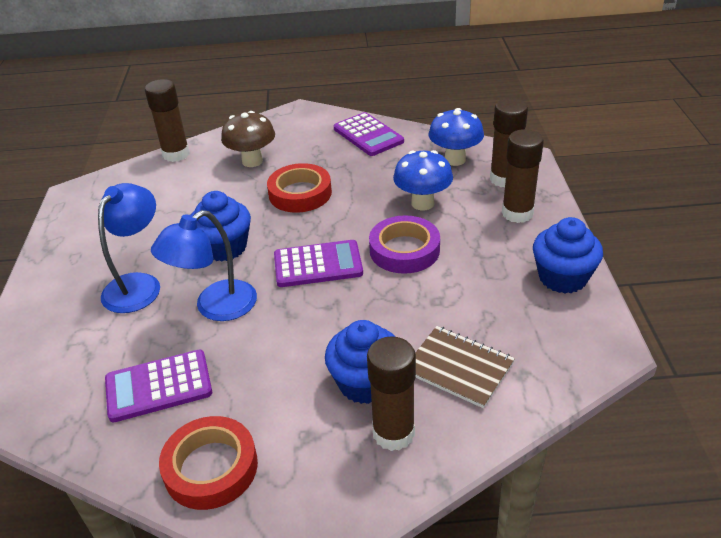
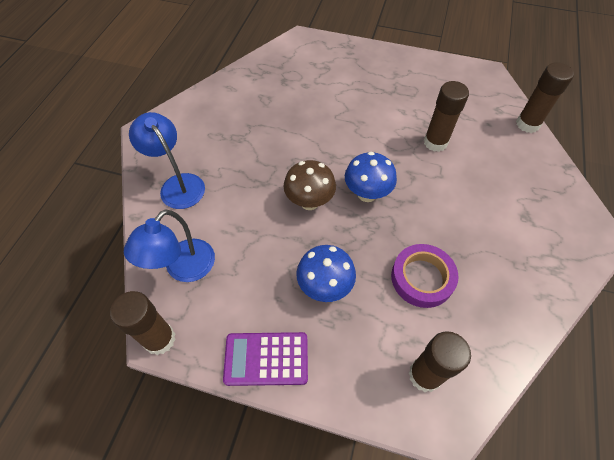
blue cupcake: 3 -> 0
brown notebook: 1 -> 0
purple calculator: 3 -> 1
red tape: 2 -> 0

